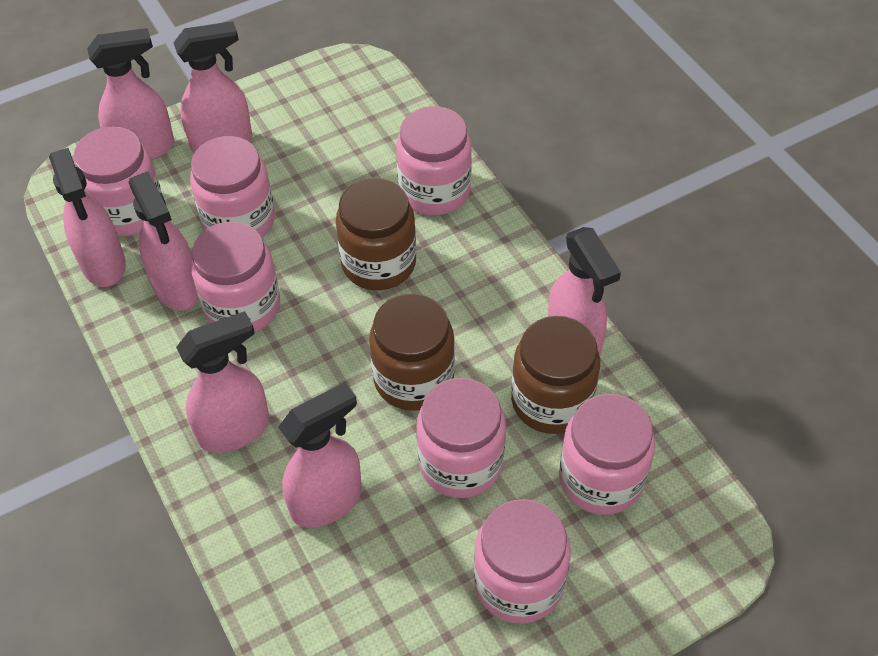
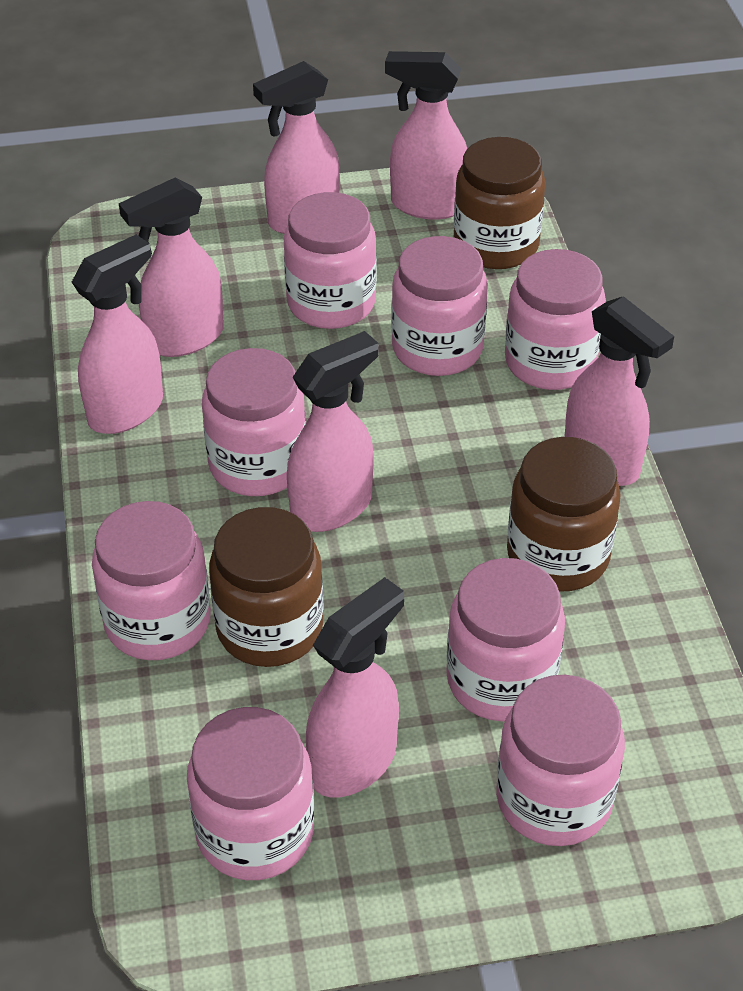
pink jar: 7 -> 8

